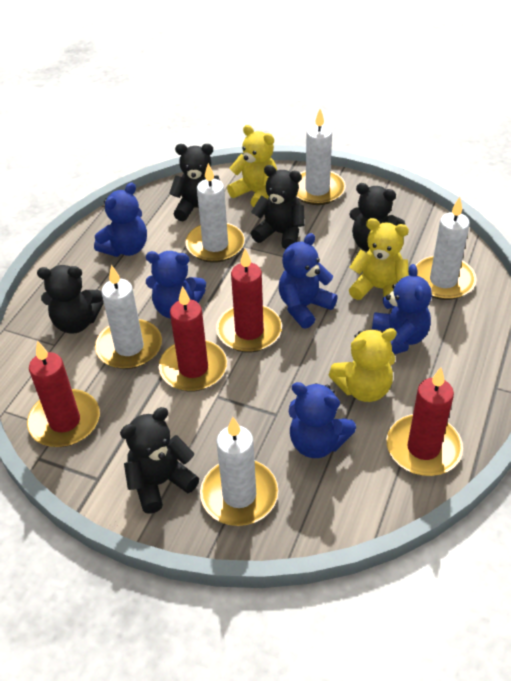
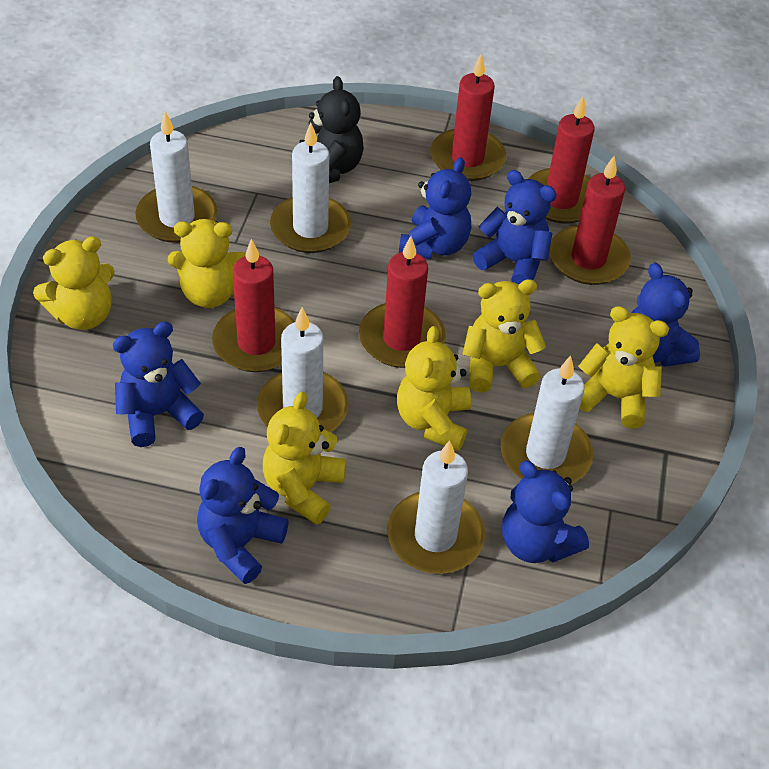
black teddy bear: 5 -> 1
blue teddy bear: 5 -> 6
red candle: 4 -> 5
yellow teddy bear: 3 -> 6

